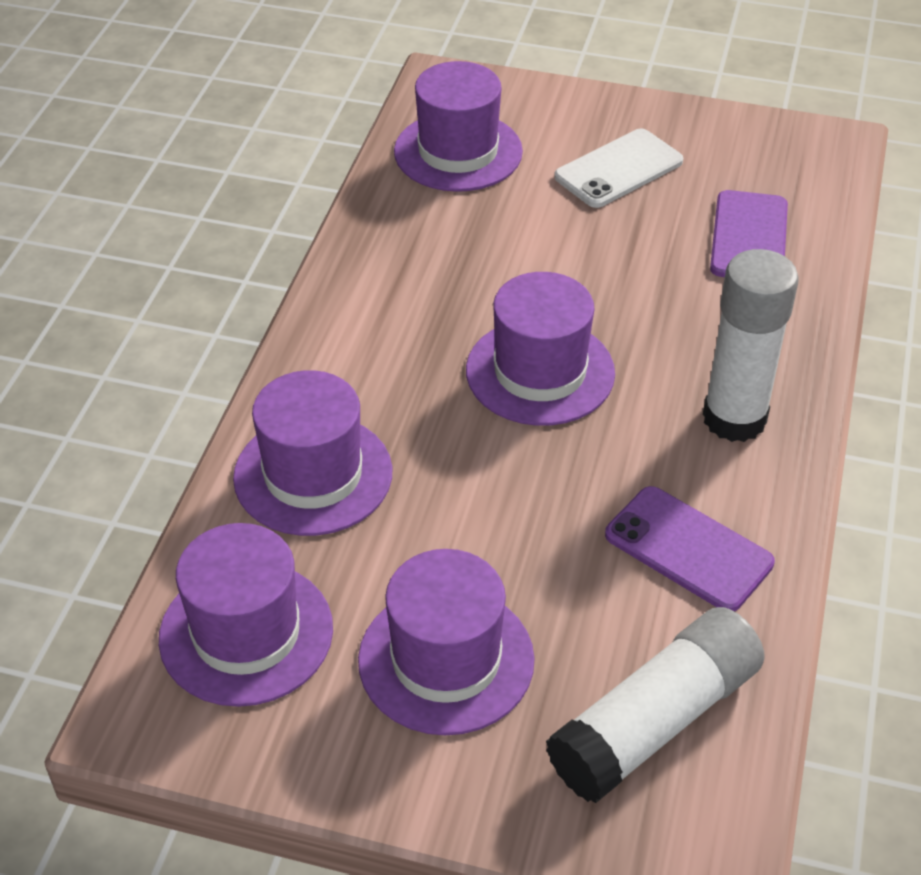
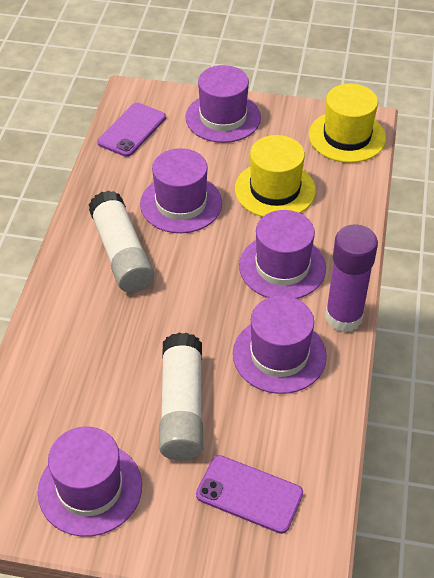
purple glue stick: 0 -> 1
white phone: 1 -> 0
yellow hat: 0 -> 2

